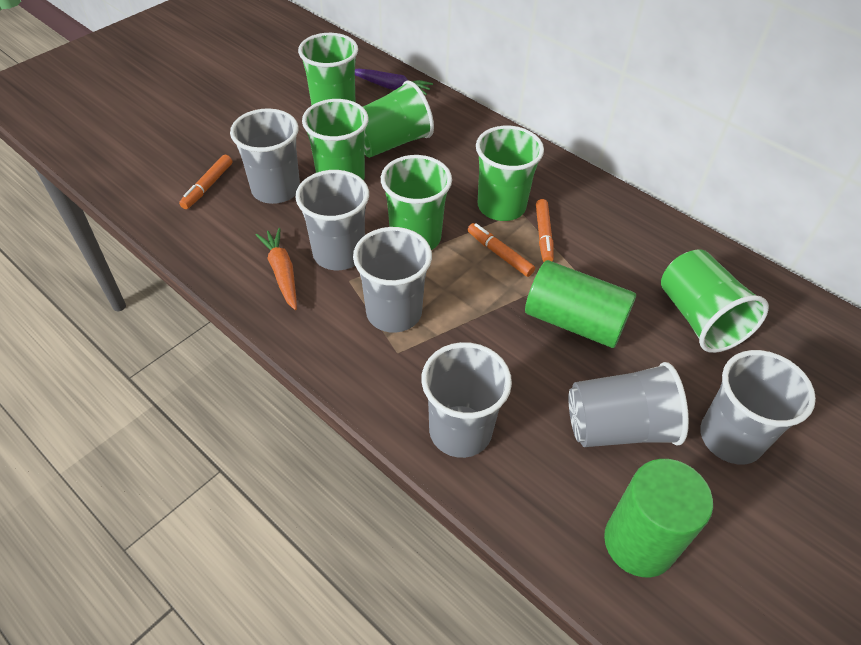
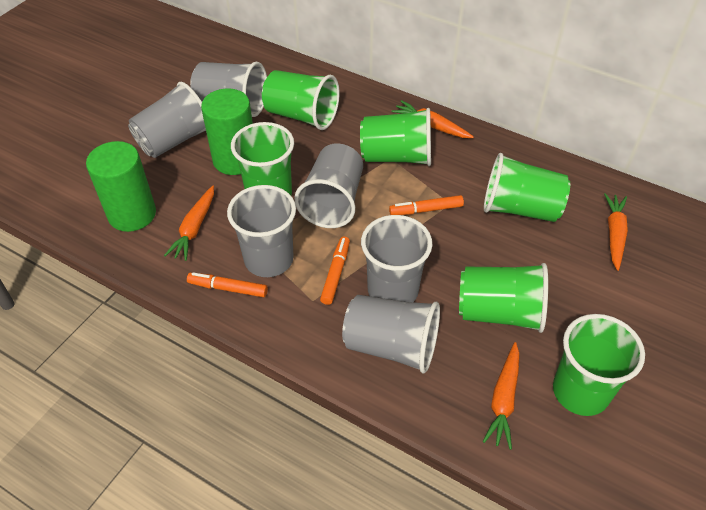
orange carrot: 1 -> 4
purple carrot: 1 -> 0

